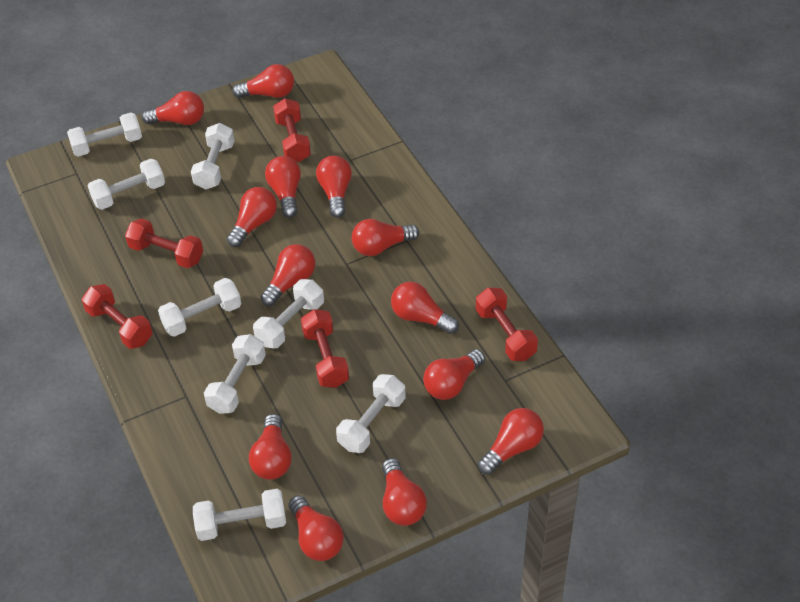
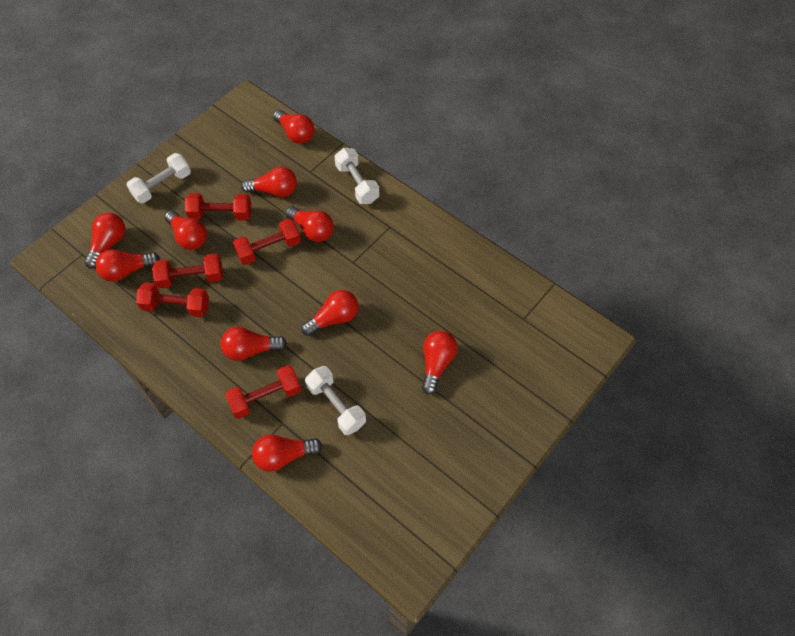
red light bulb: 13 -> 10
white dumbbell: 8 -> 3

